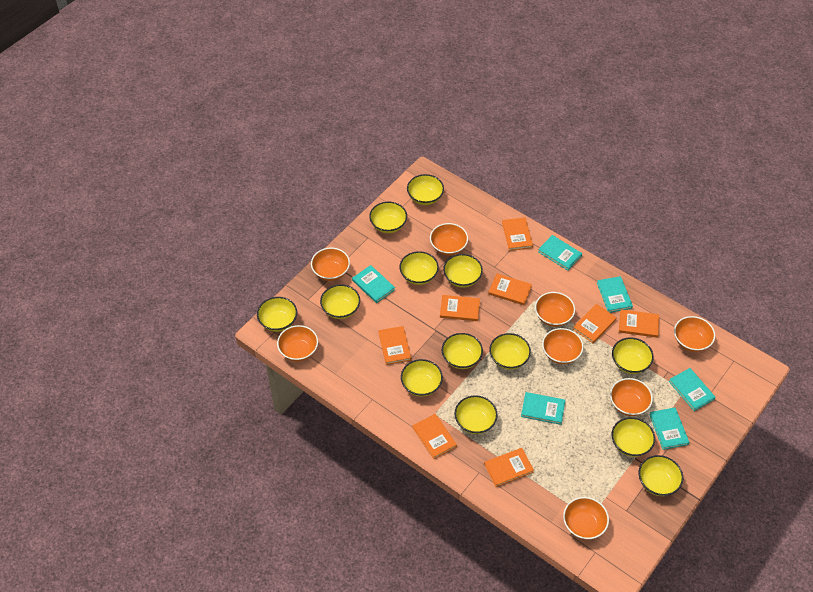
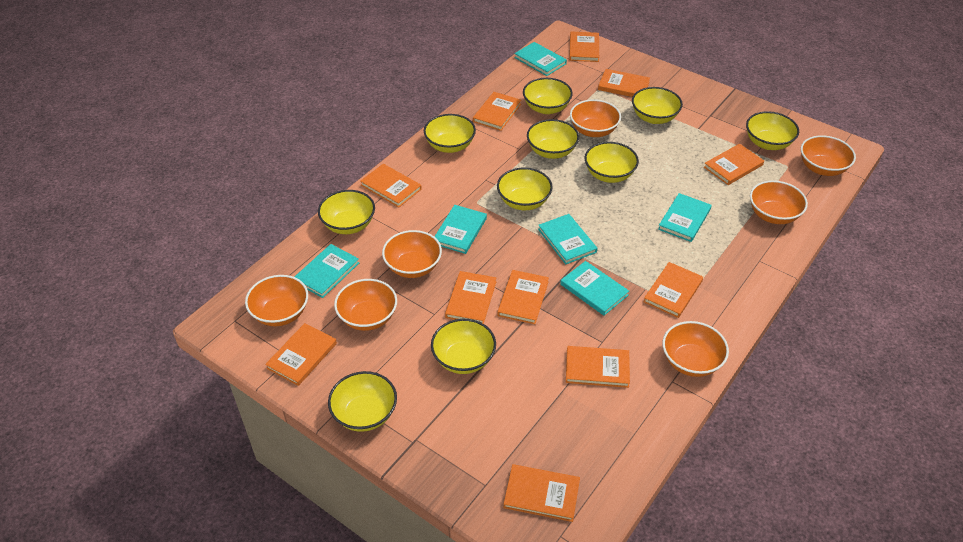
orange book: 8 -> 11
orange bowl: 8 -> 7
yellow bowl: 13 -> 10

